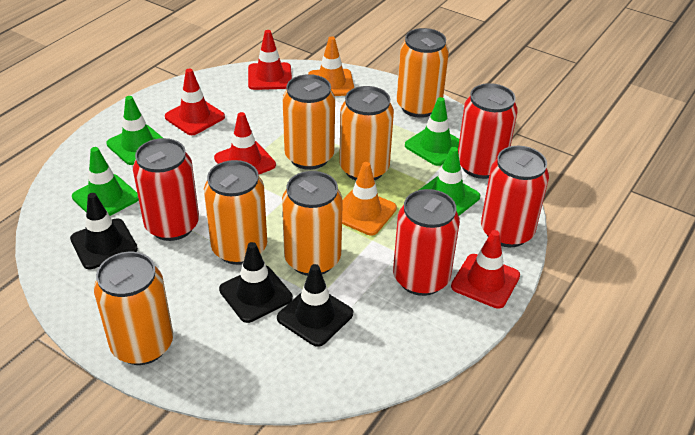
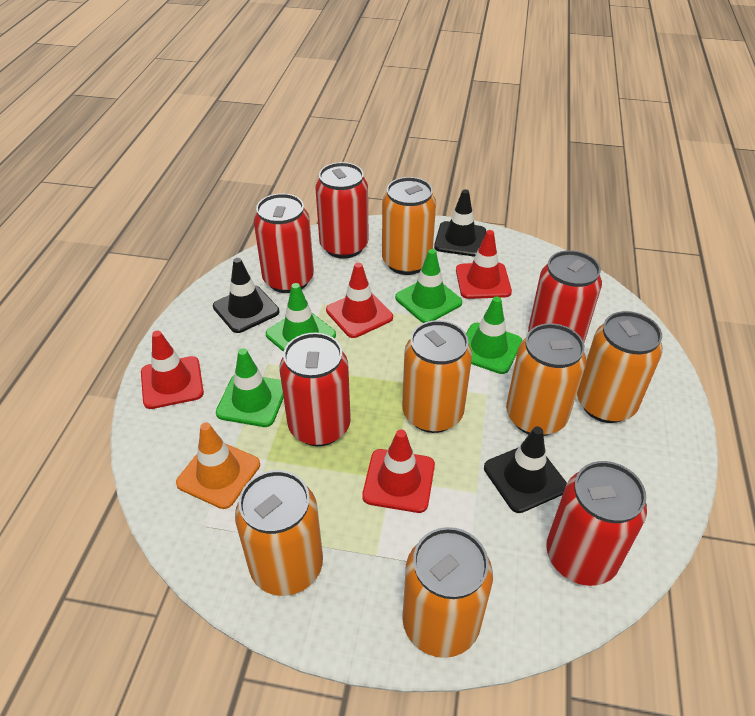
orange traffic cone: 2 -> 1
red can: 4 -> 5

